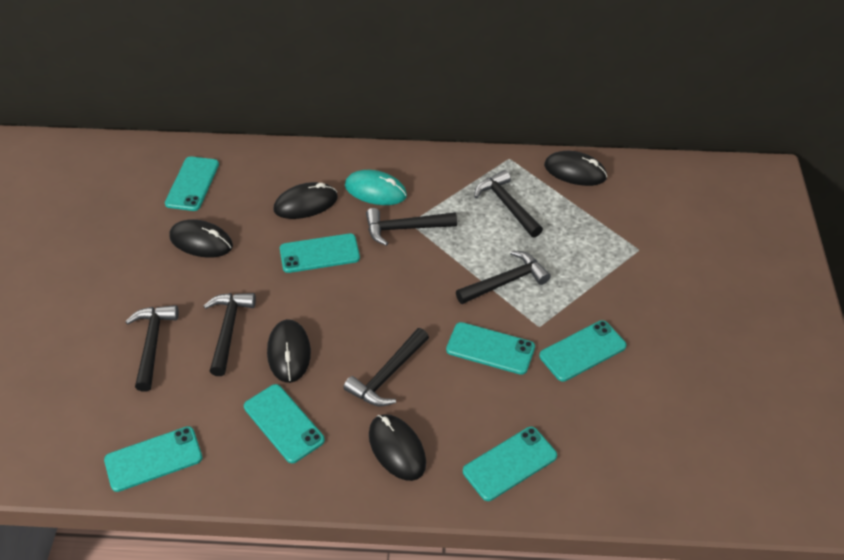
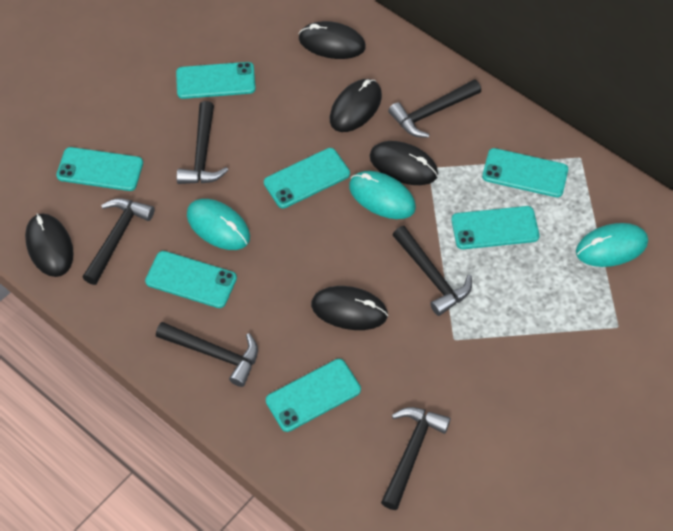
turquoise mouse: 1 -> 3

